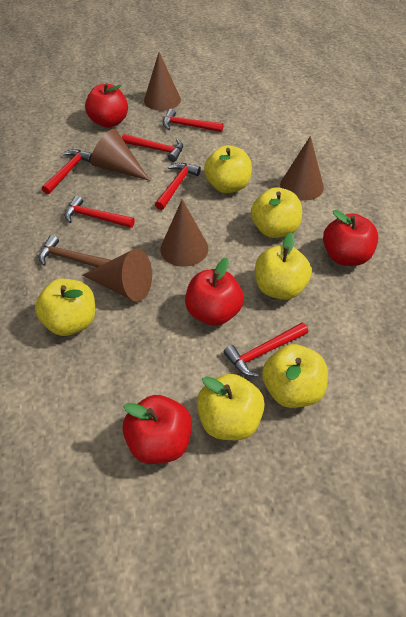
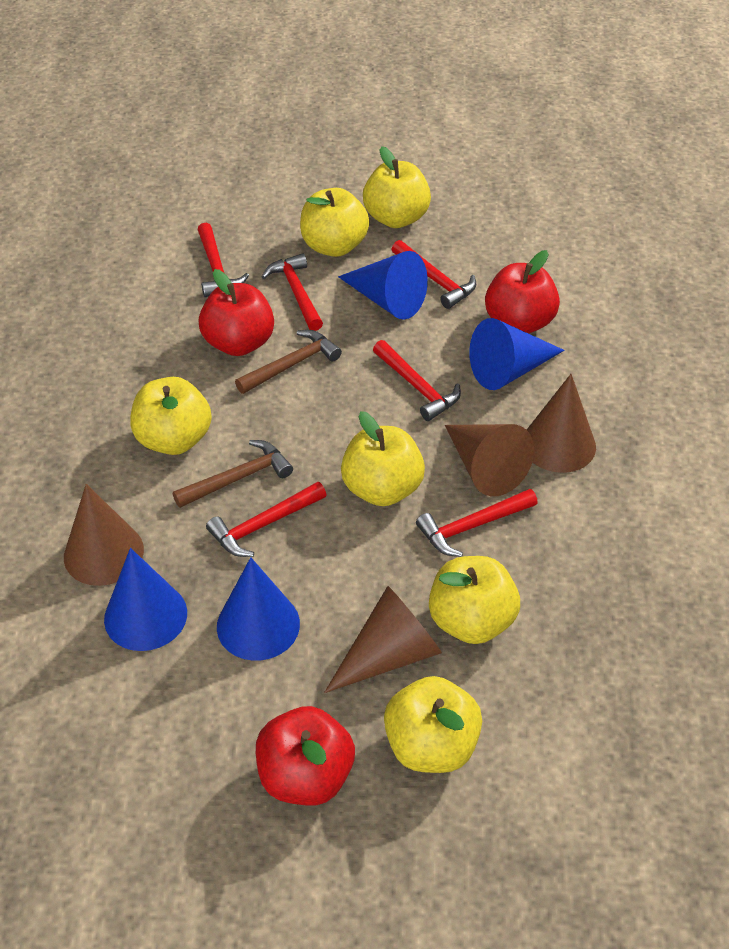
blue cone: 0 -> 4
brown cone: 5 -> 4
brown hammer: 1 -> 2
red apple: 4 -> 3

